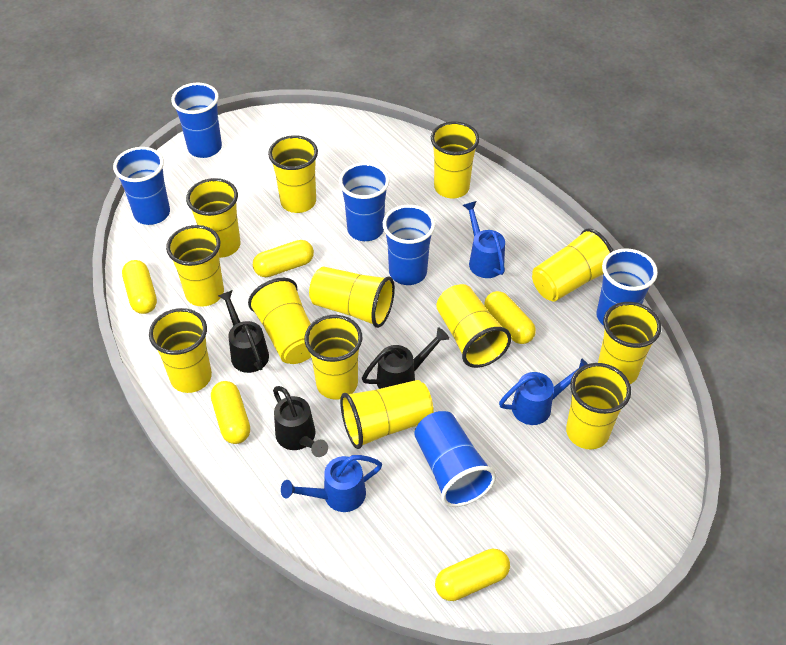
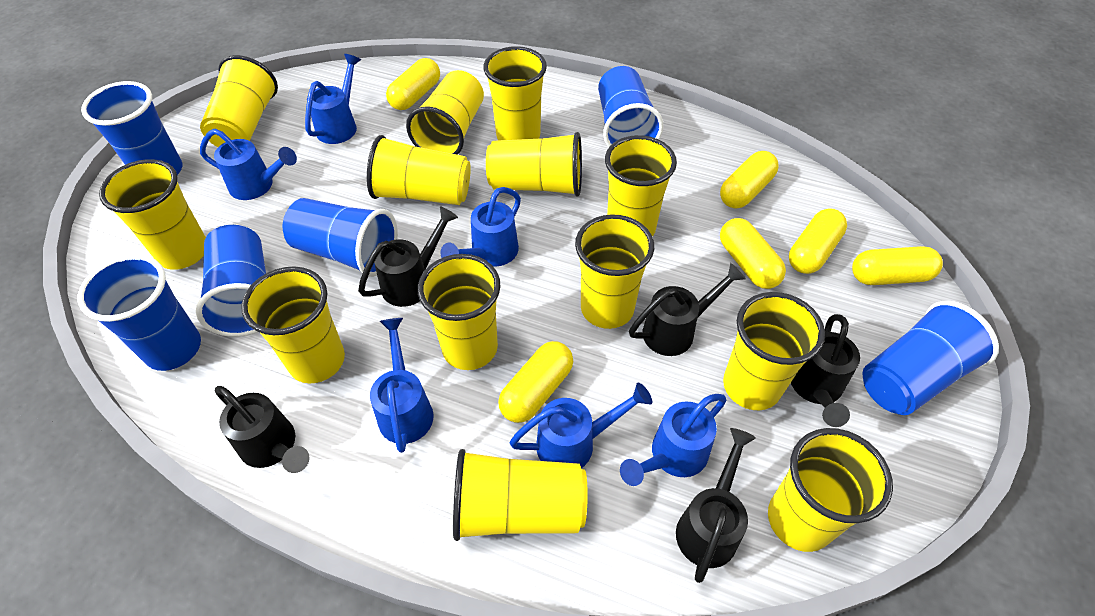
black watering can: 3 -> 5
blue watering can: 3 -> 6
yellow capsule: 5 -> 6

